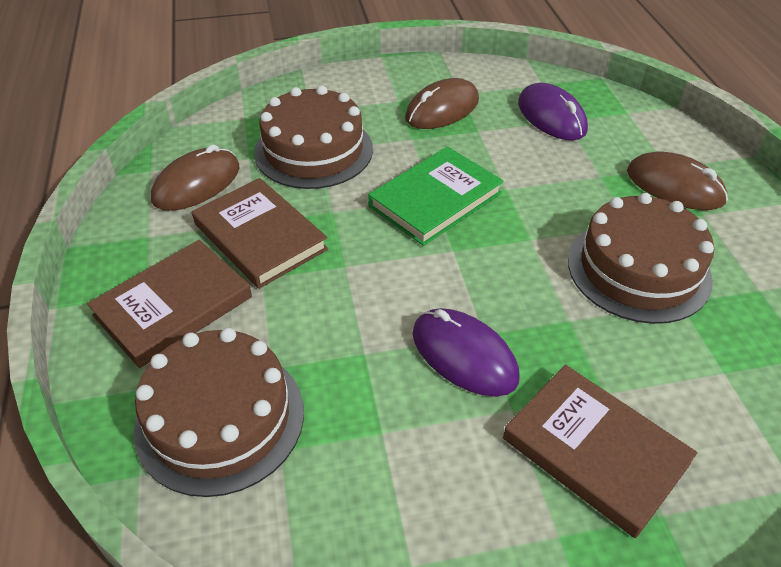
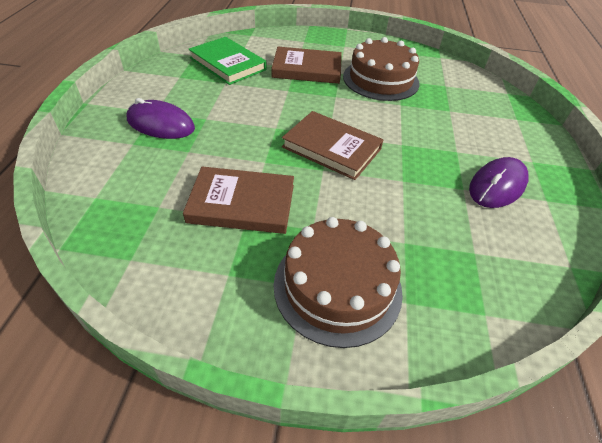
brown cake: 3 -> 2
brown mouse: 3 -> 0

